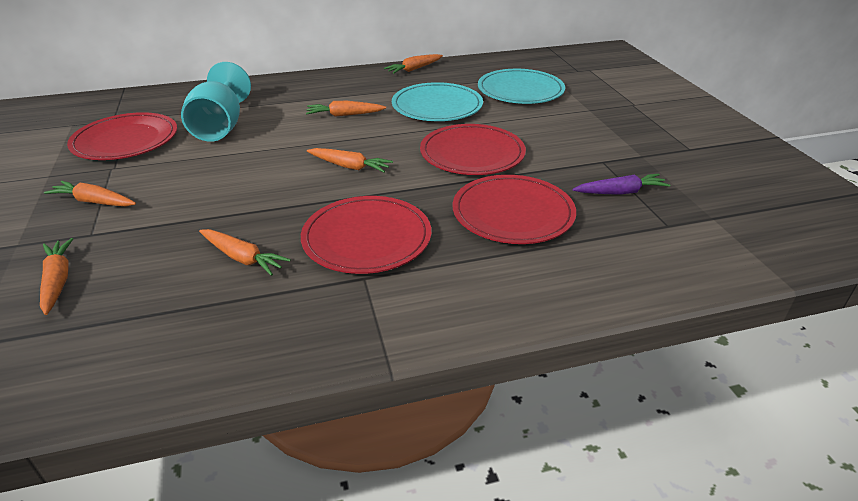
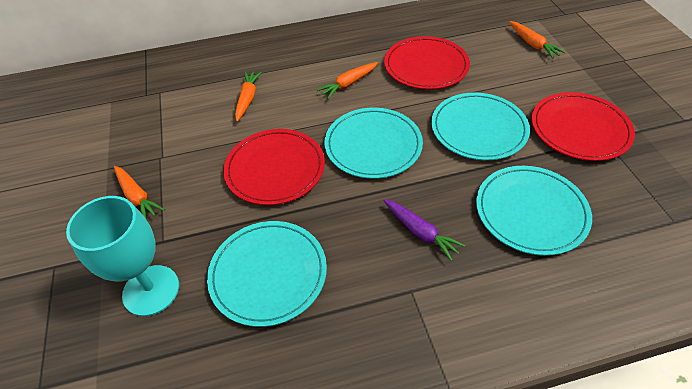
orange carrot: 6 -> 4
red plate: 4 -> 3
turquoise plate: 2 -> 4

